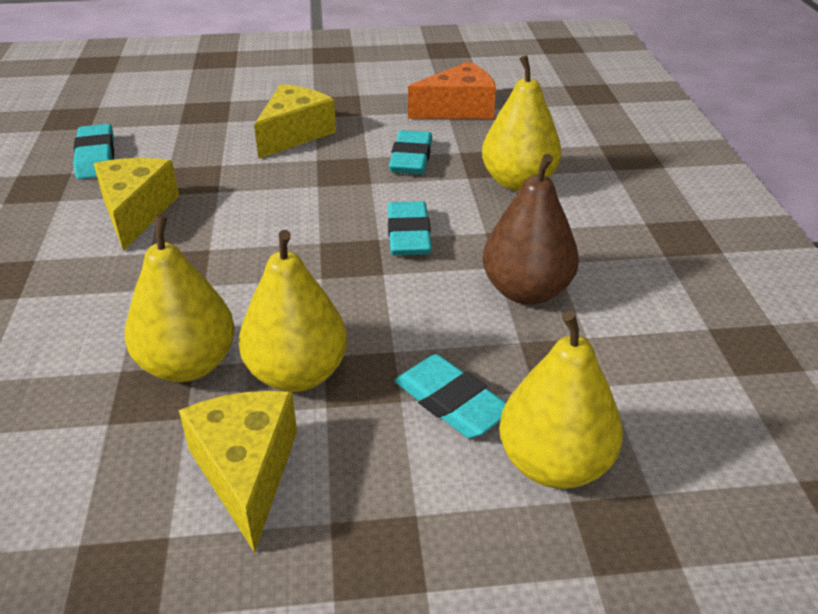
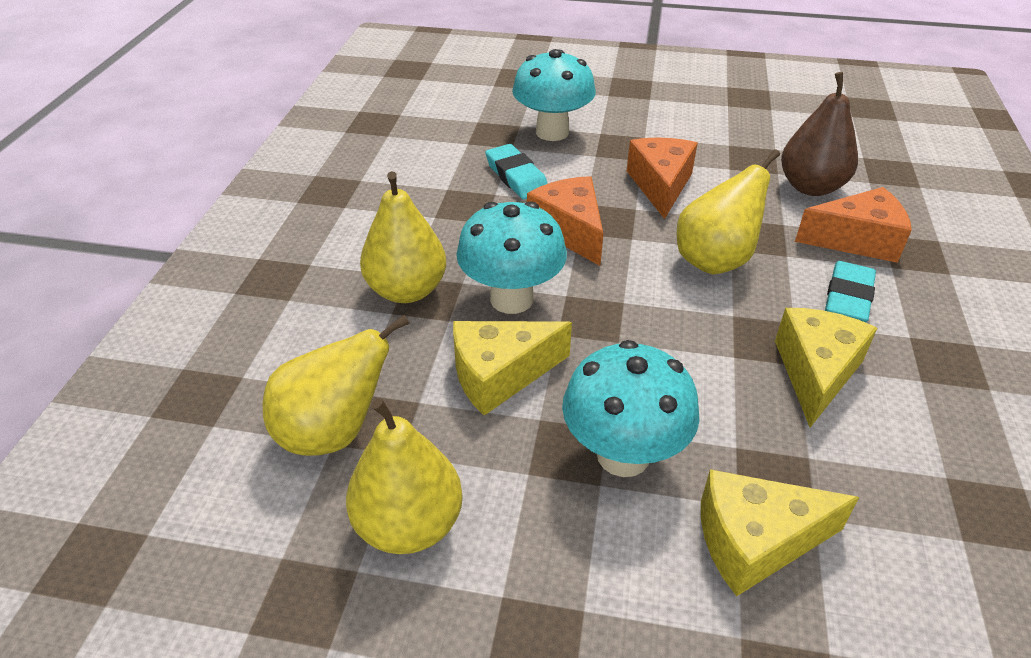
orange cheese: 1 -> 3
turquoise eraser: 4 -> 2
turquoise mushroom: 0 -> 3

